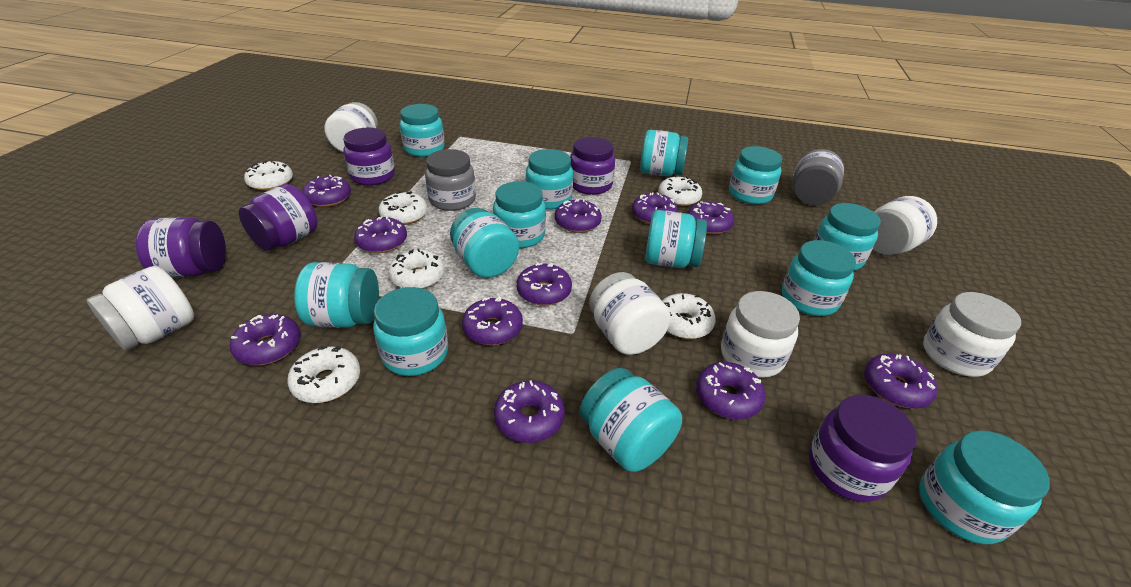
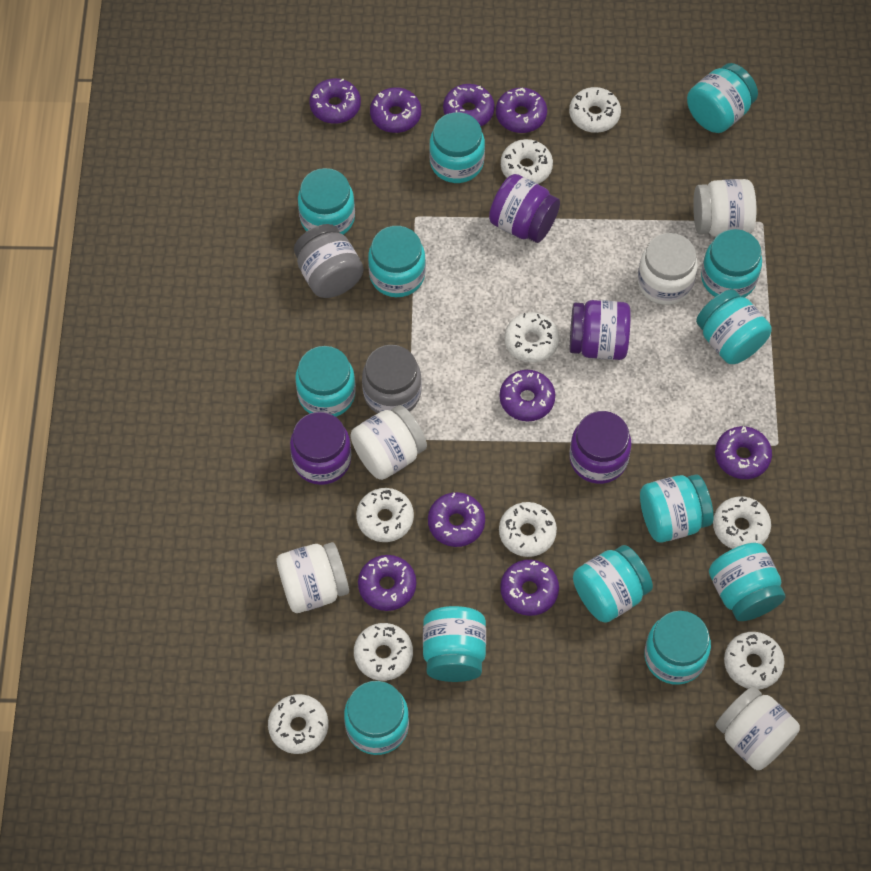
purple donut: 11 -> 9
purple jar: 5 -> 4
white donut: 6 -> 9
white jar: 6 -> 5

